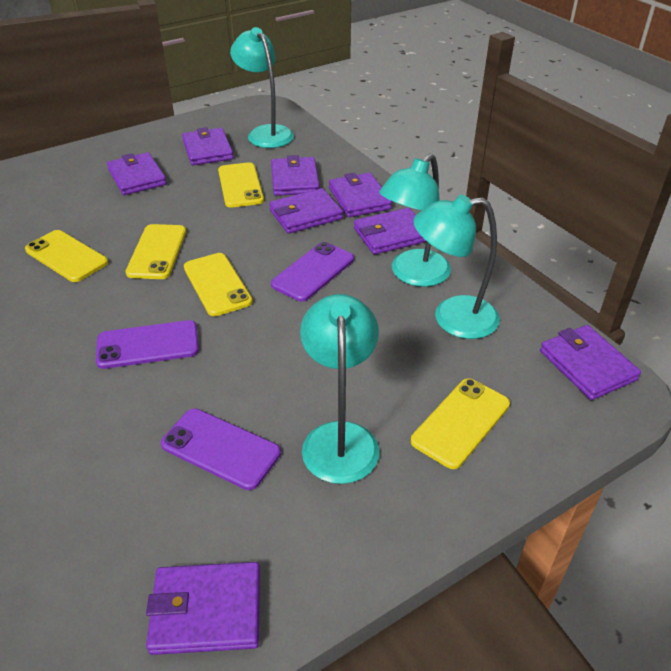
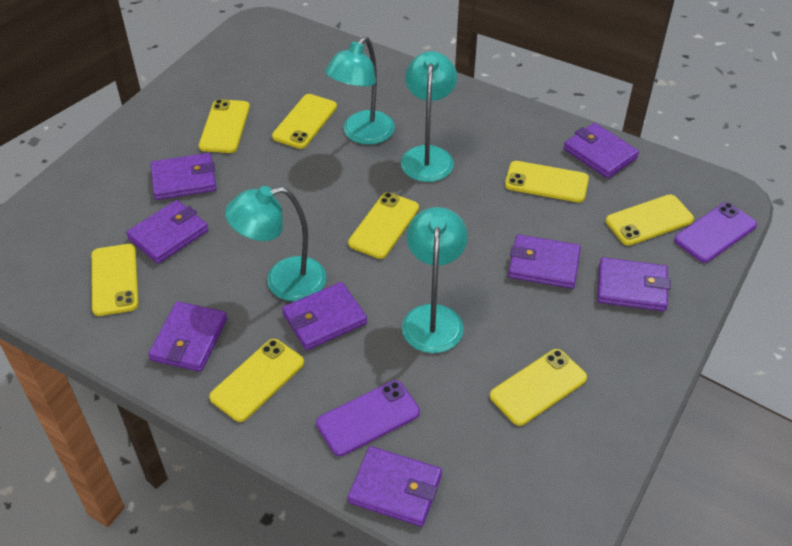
purple phone: 3 -> 2
yellow phone: 5 -> 8

